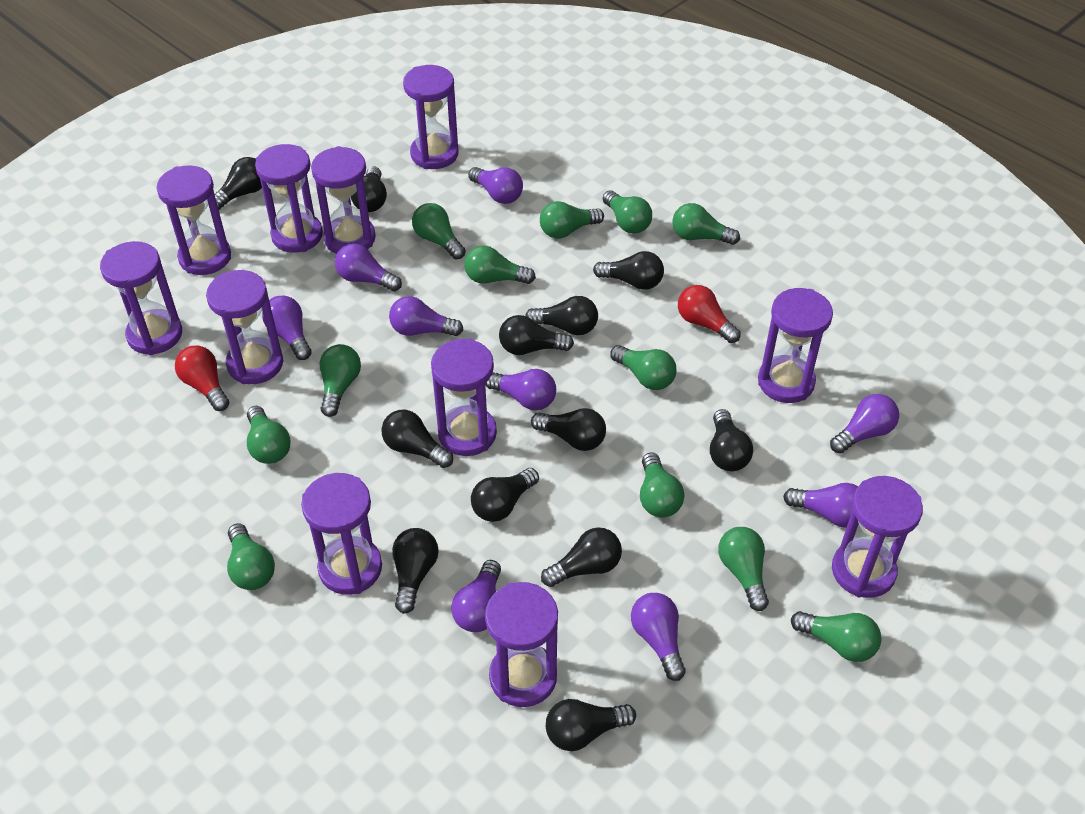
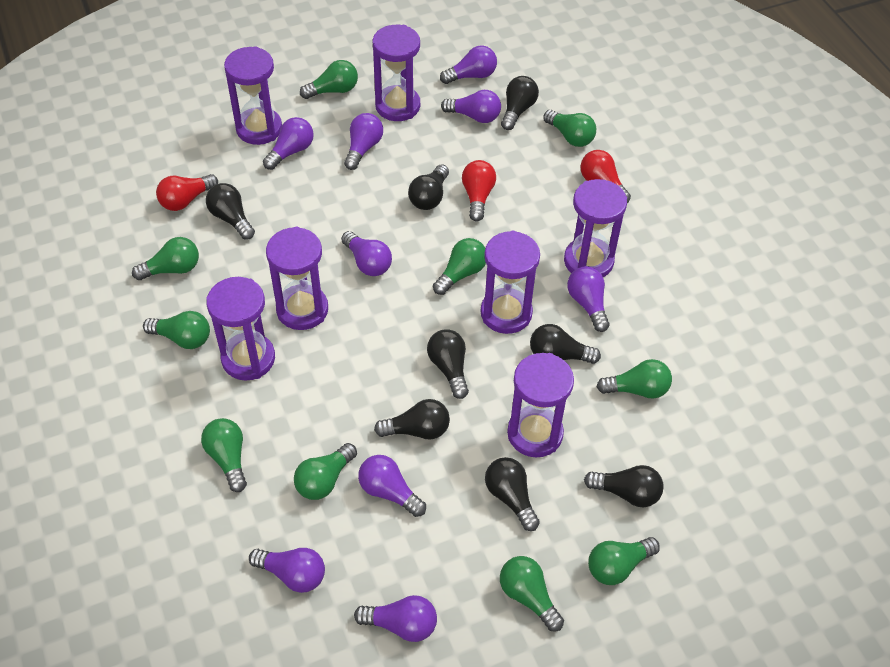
black light bulb: 12 -> 8
green light bulb: 12 -> 10
purple hourglass: 11 -> 7
red light bulb: 2 -> 3

